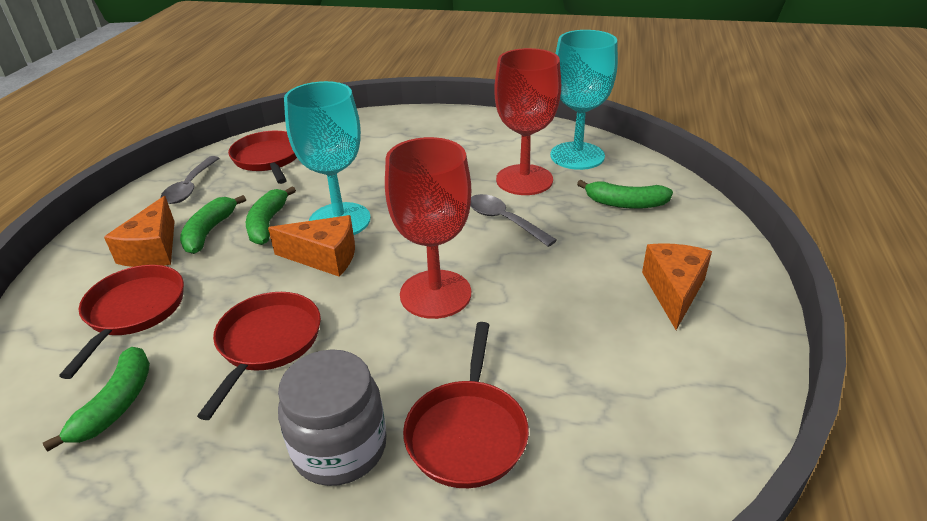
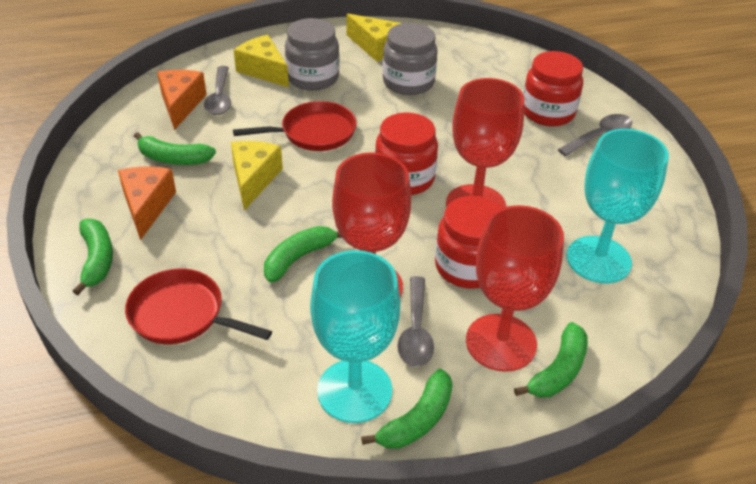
green banana: 4 -> 5
grey jar: 1 -> 2
grey spoon: 2 -> 3
orange cheese: 3 -> 2
red goblet: 2 -> 3
red jar: 0 -> 3
red pan: 4 -> 2
yellow cheese: 0 -> 3

